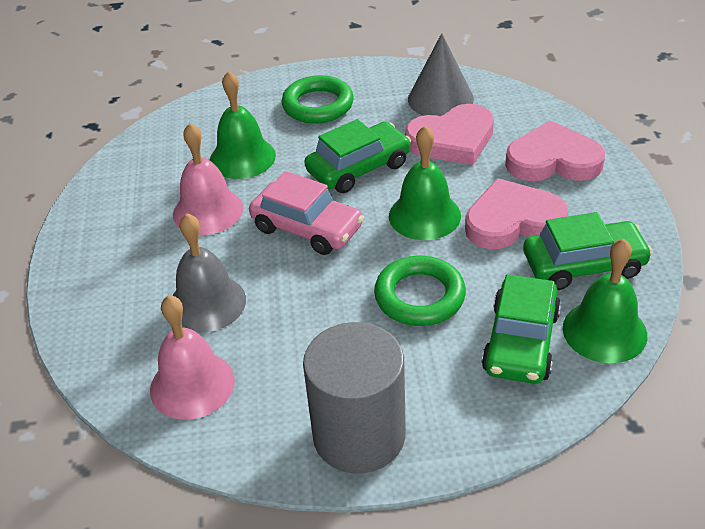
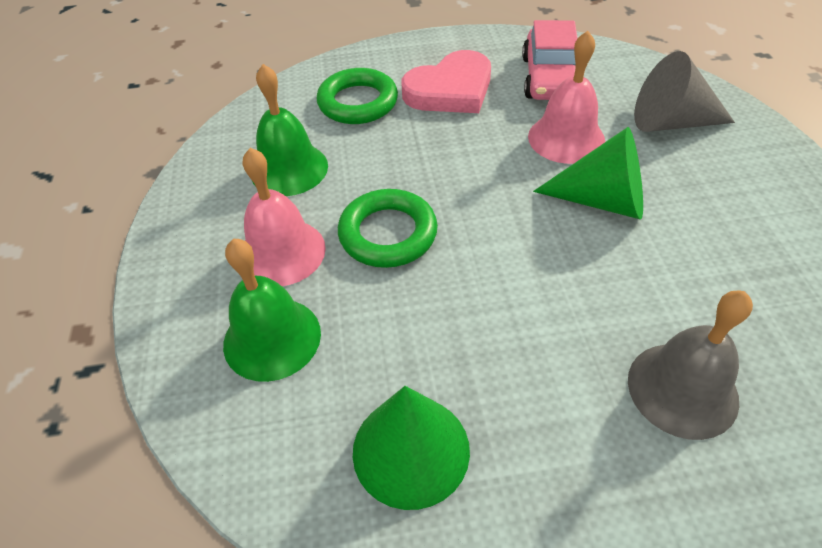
green bell: 3 -> 2
green car: 3 -> 0
green cone: 0 -> 2
grey cylinder: 1 -> 0
pink heart: 3 -> 1

